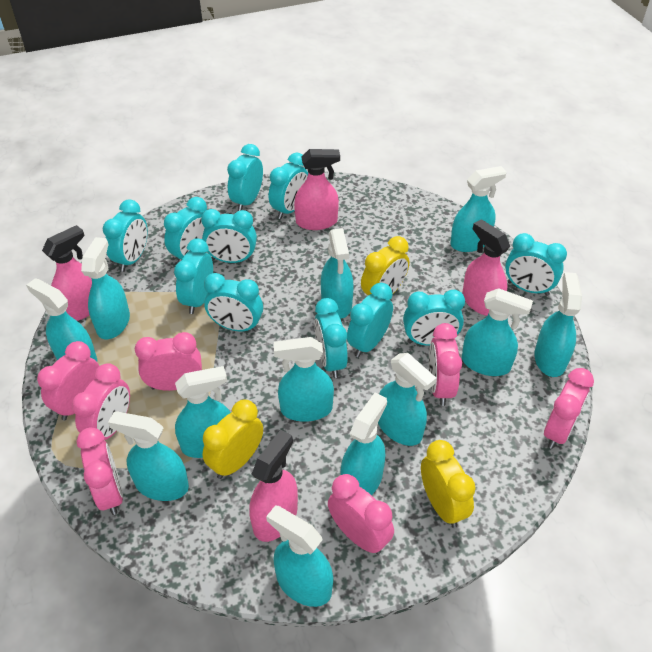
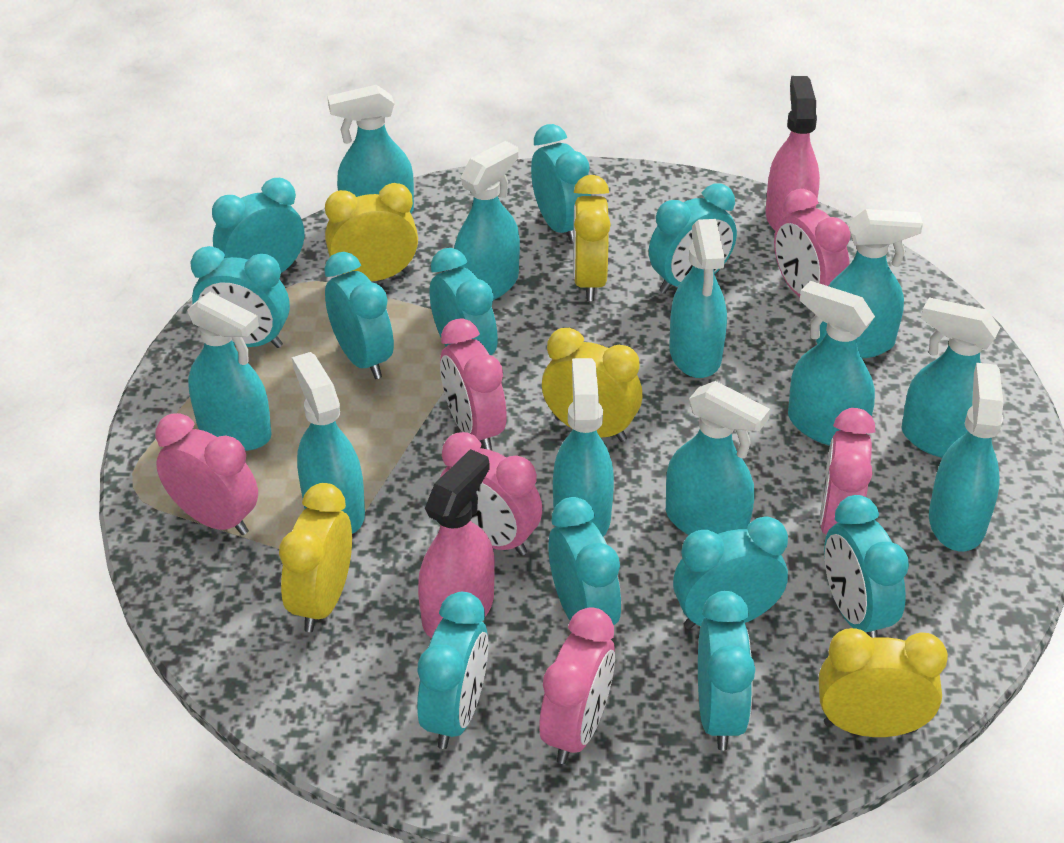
pink clock: 7 -> 6
pink spray bottle: 4 -> 2
turquoise spray bottle: 12 -> 11
yellow clock: 3 -> 5

